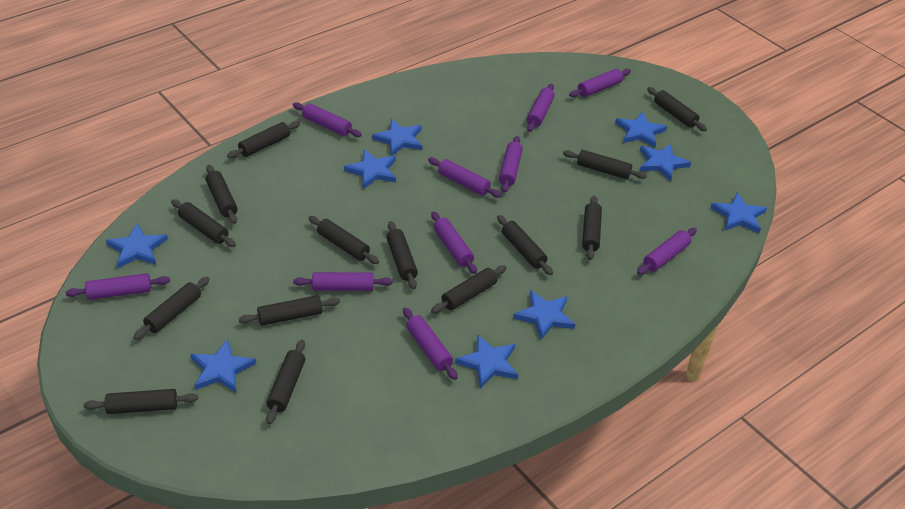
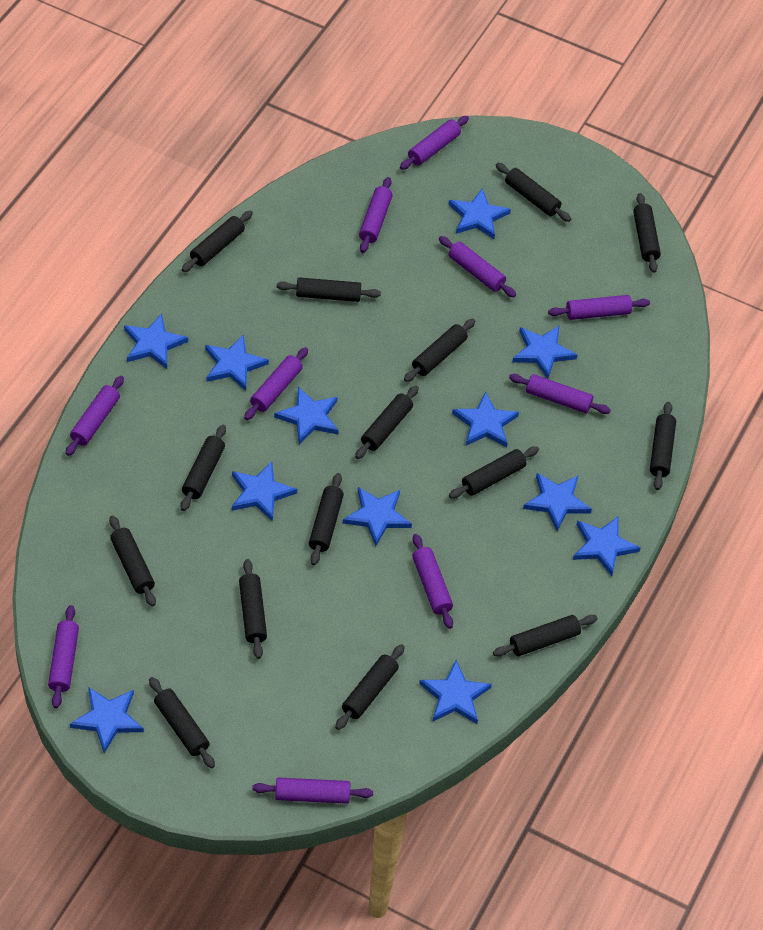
black rolling pin: 14 -> 15
blue star: 9 -> 12

